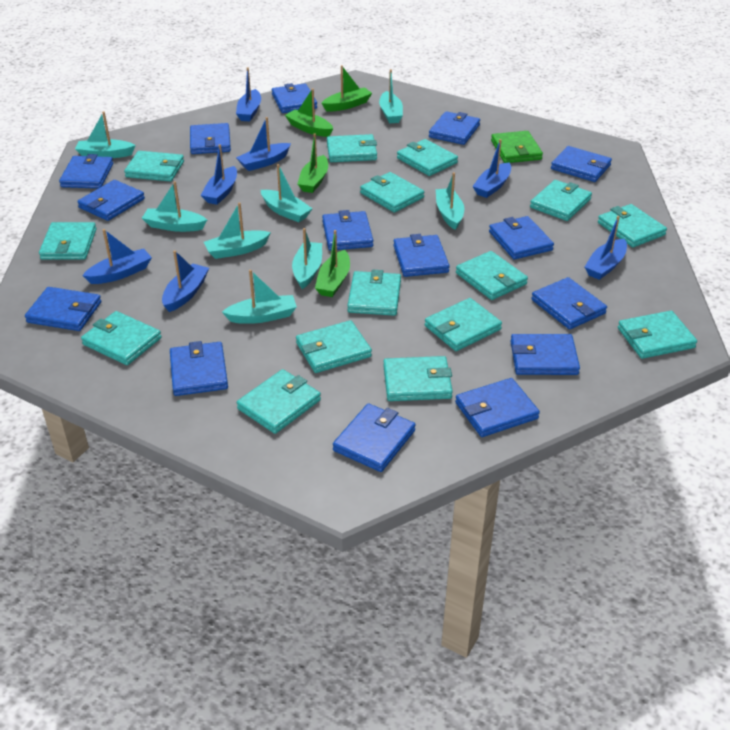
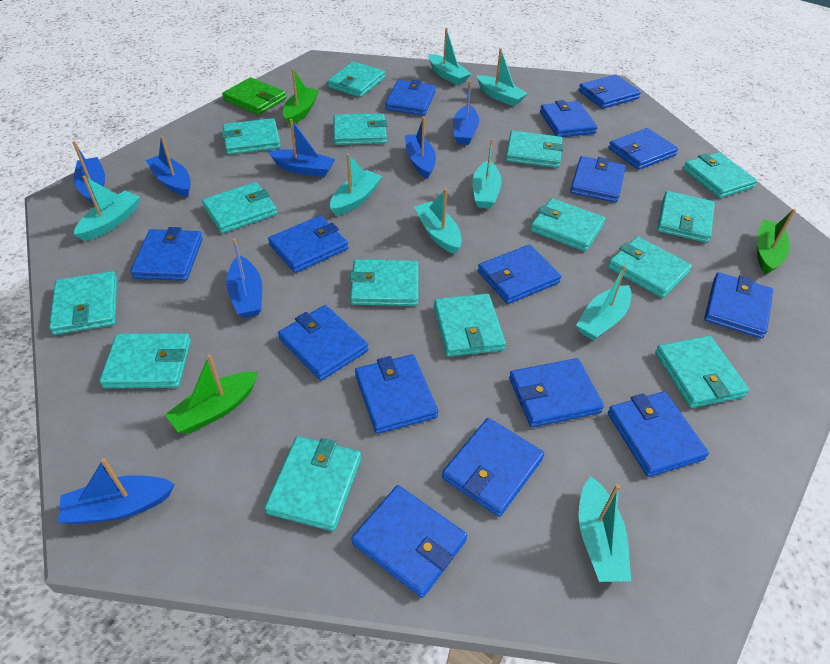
green boat: 4 -> 3

